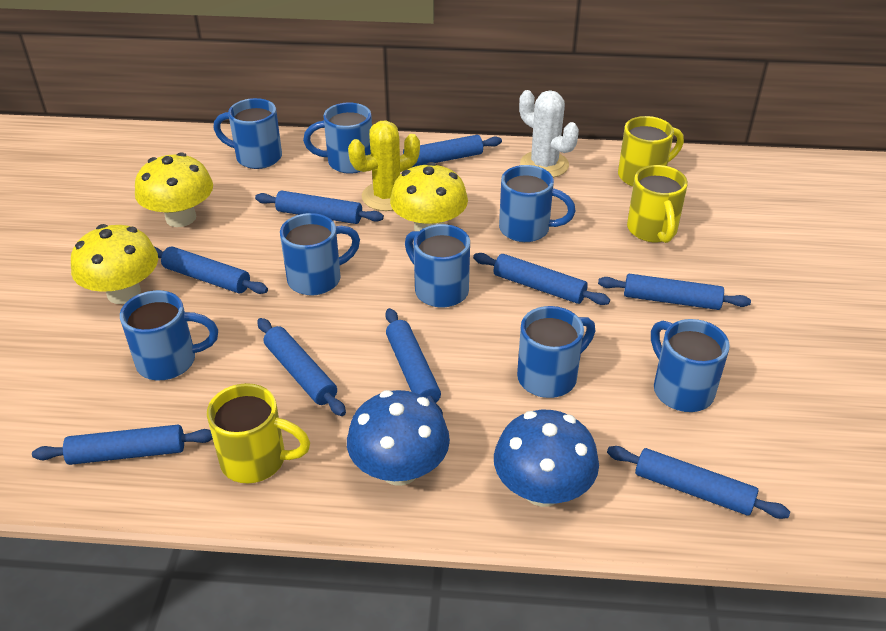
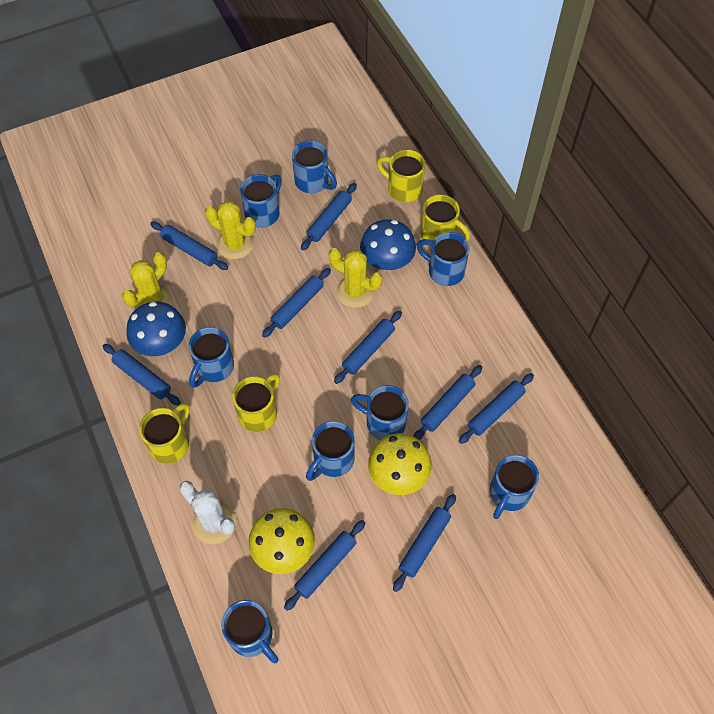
yellow cactus: 1 -> 3
yellow mug: 3 -> 4
yellow mushroom: 3 -> 2

